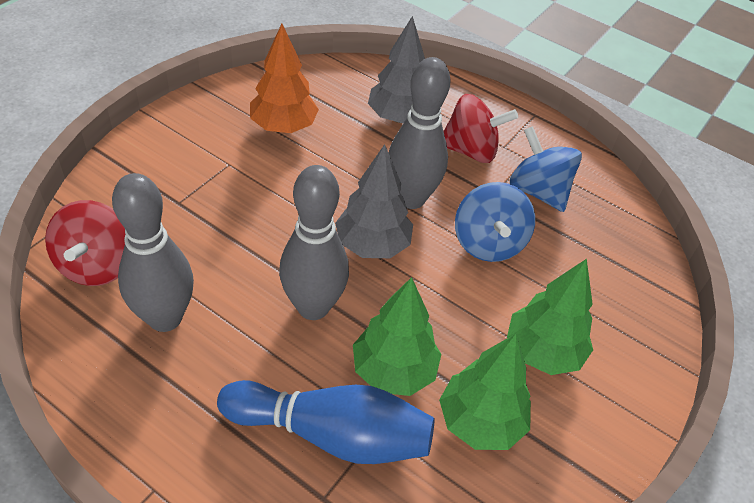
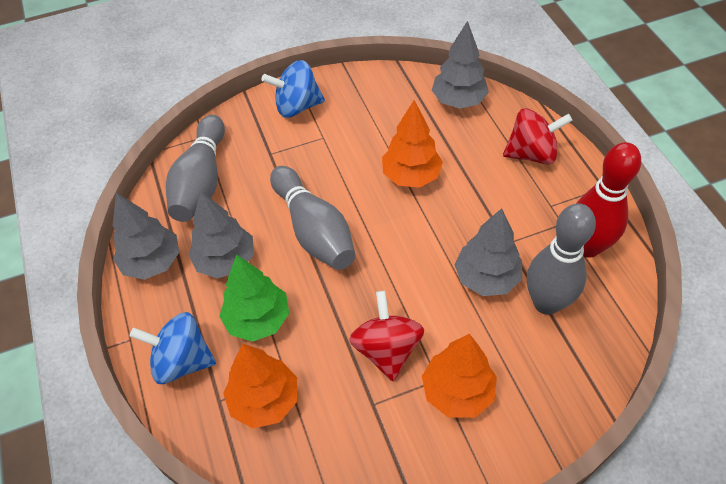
blue bowling pin: 1 -> 0
green tree: 3 -> 1
grey tree: 2 -> 4
orange tree: 1 -> 3
red bowling pin: 0 -> 1

